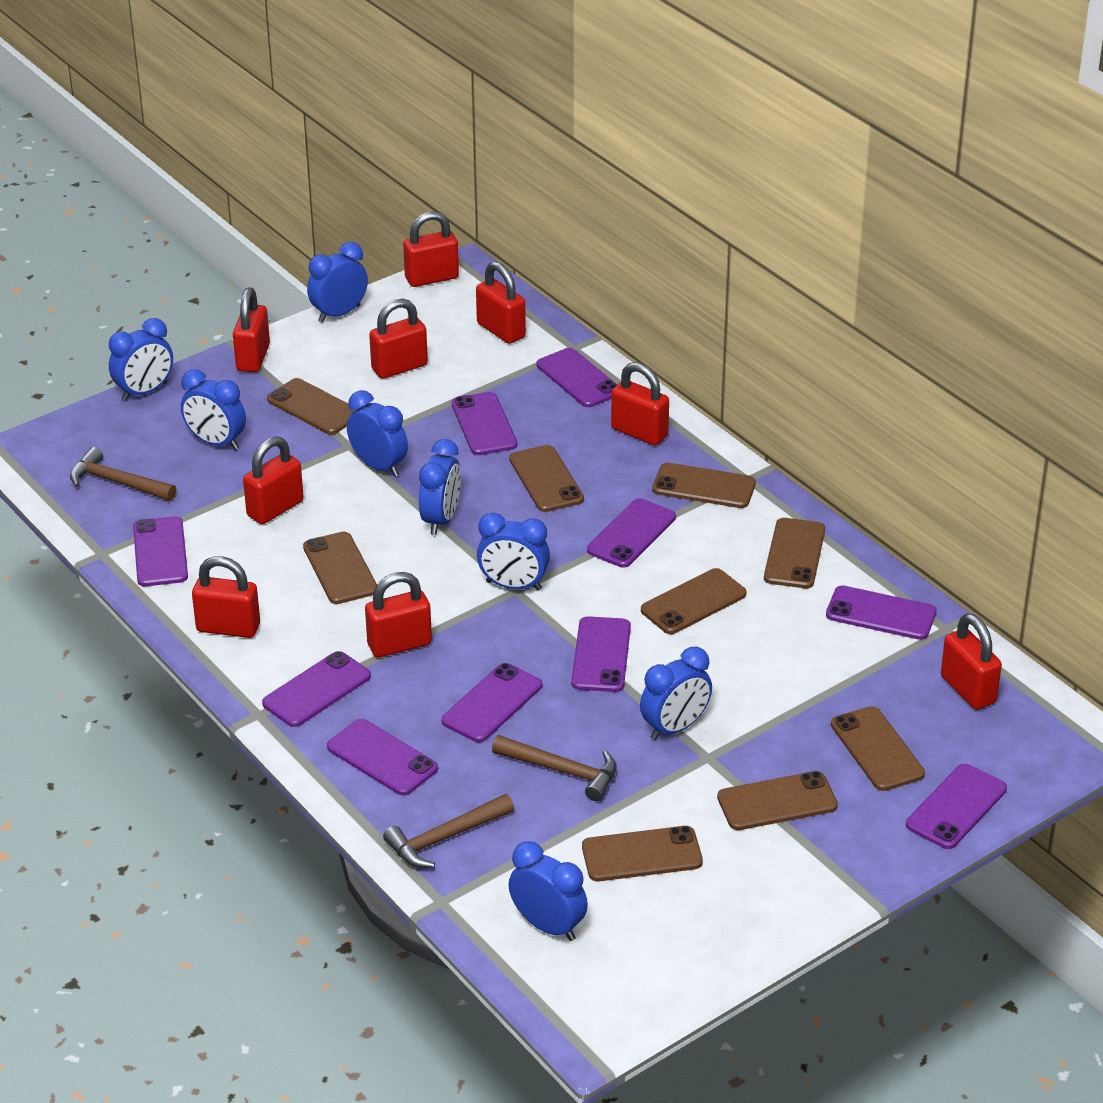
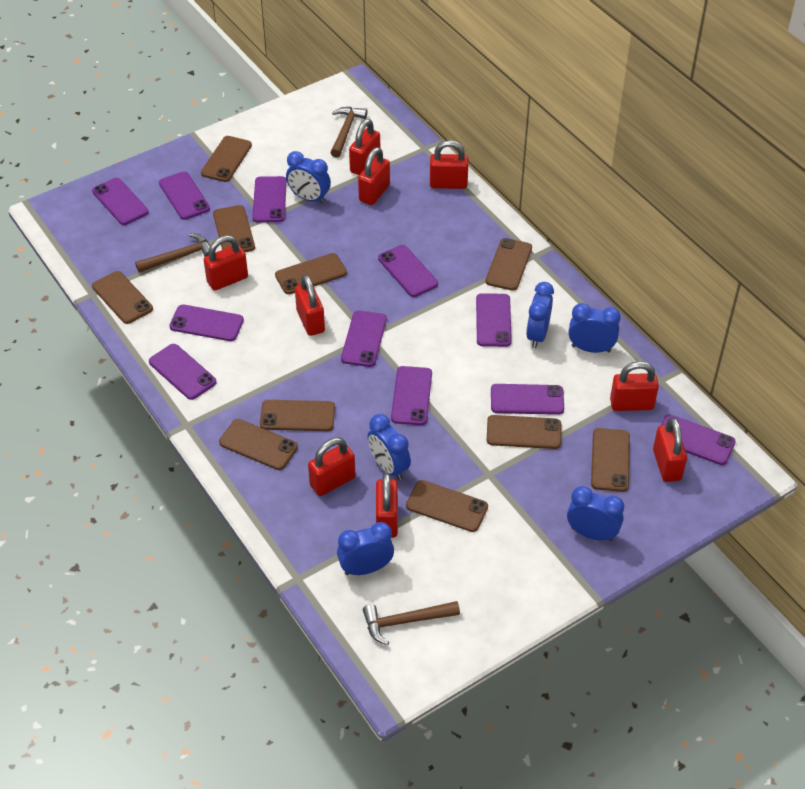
blue clock: 8 -> 6
brown phone: 9 -> 10
purple phone: 10 -> 11

